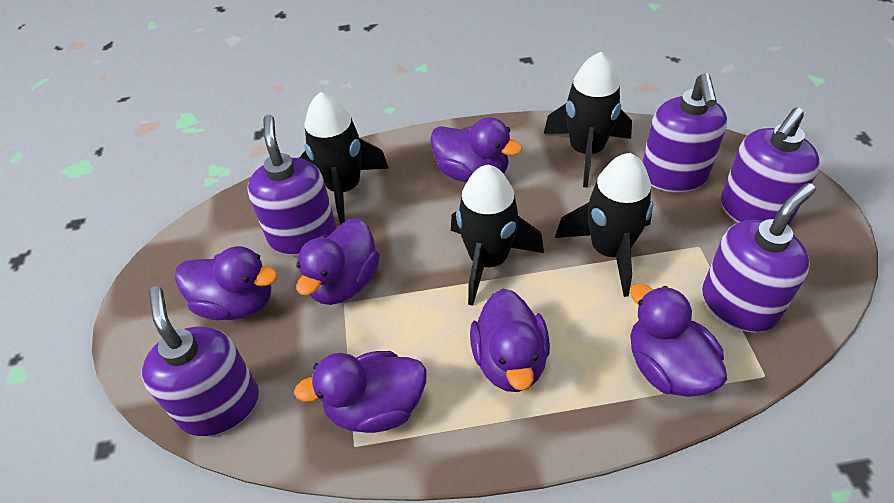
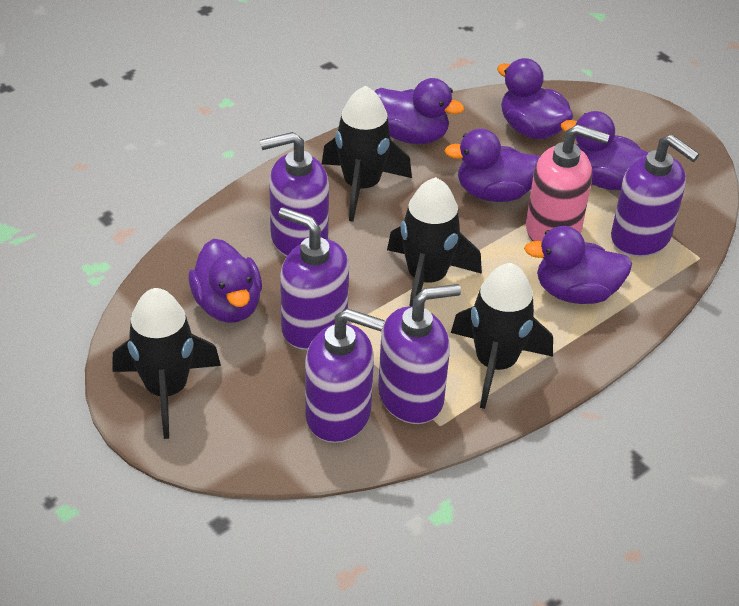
pink soap dispenser: 0 -> 1

